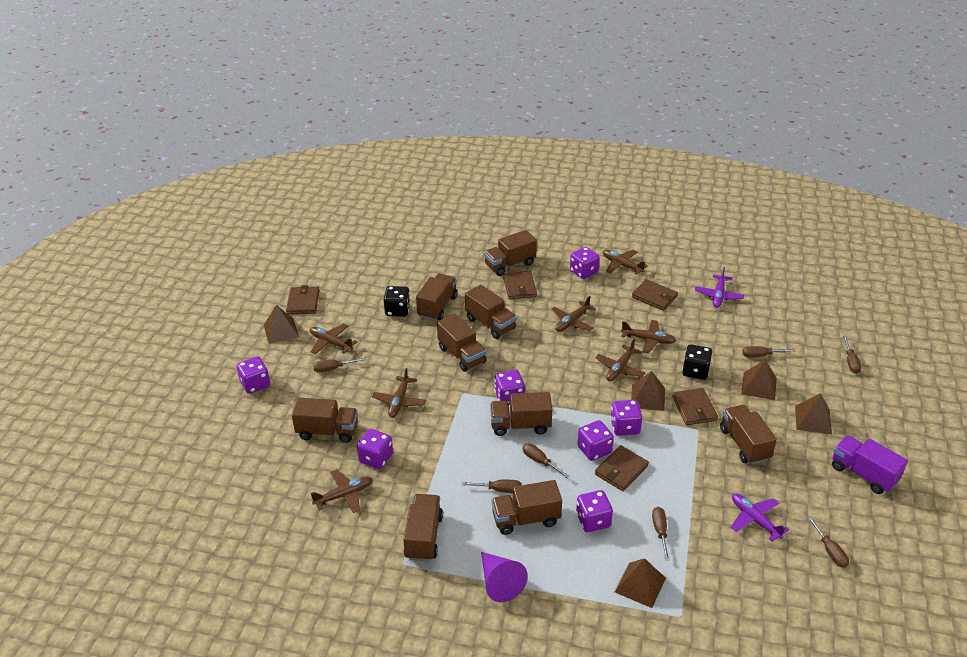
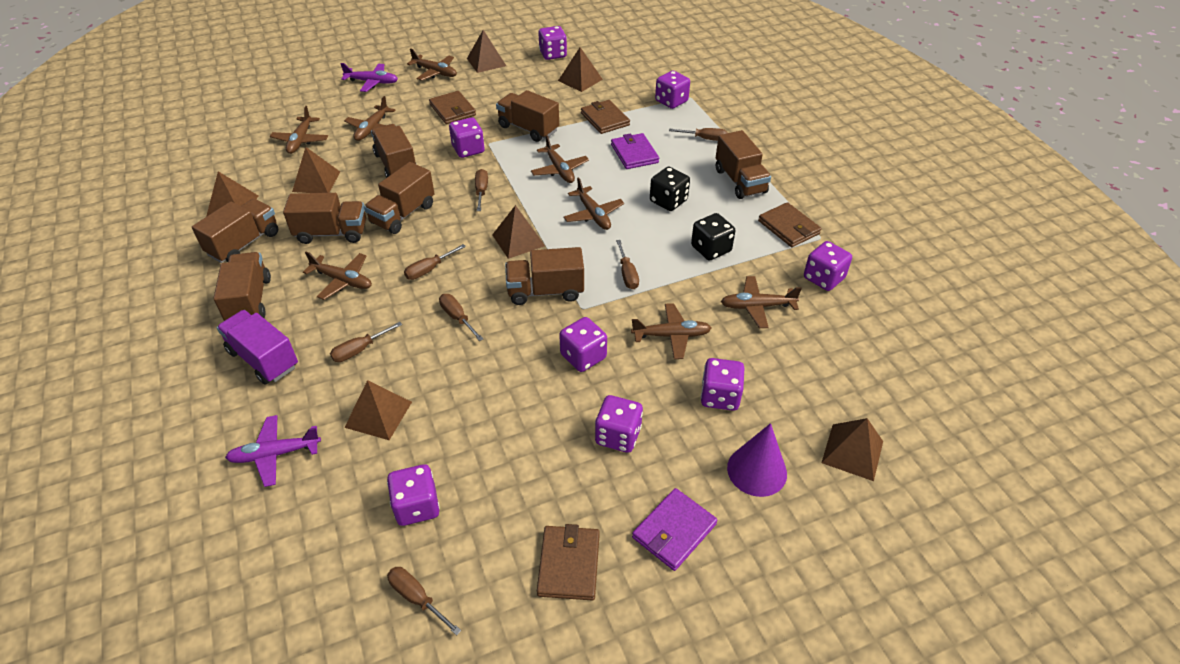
brown plane: 7 -> 8
brown pyramid: 5 -> 7
brown truck: 9 -> 8
brown wallet: 5 -> 4
purple dice: 7 -> 8
purple wallet: 0 -> 2

